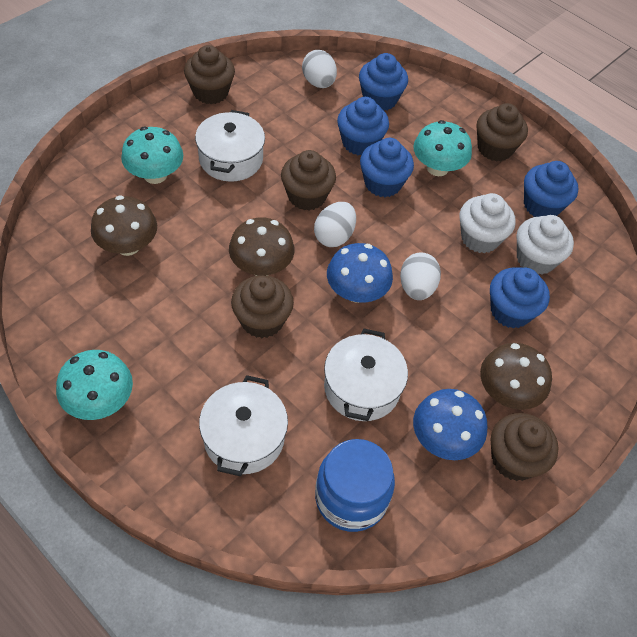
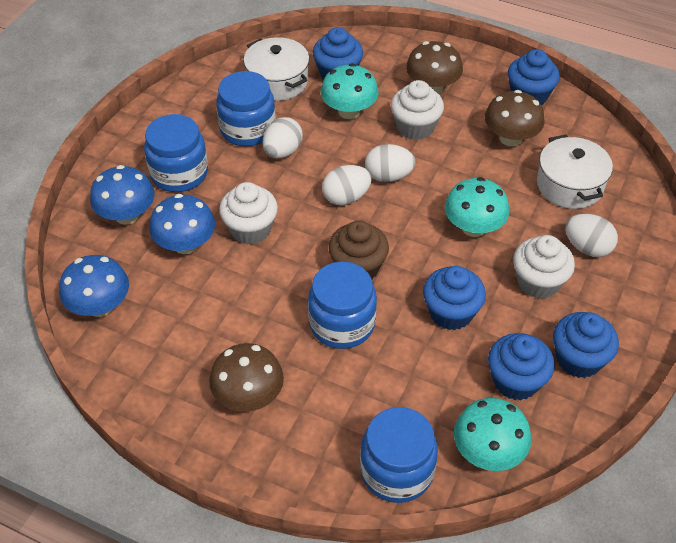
blue jar: 1 -> 4
blue mushroom: 2 -> 3
brown cupcake: 5 -> 1
white cupcake: 2 -> 3
white egg: 3 -> 4
white pot: 3 -> 2

